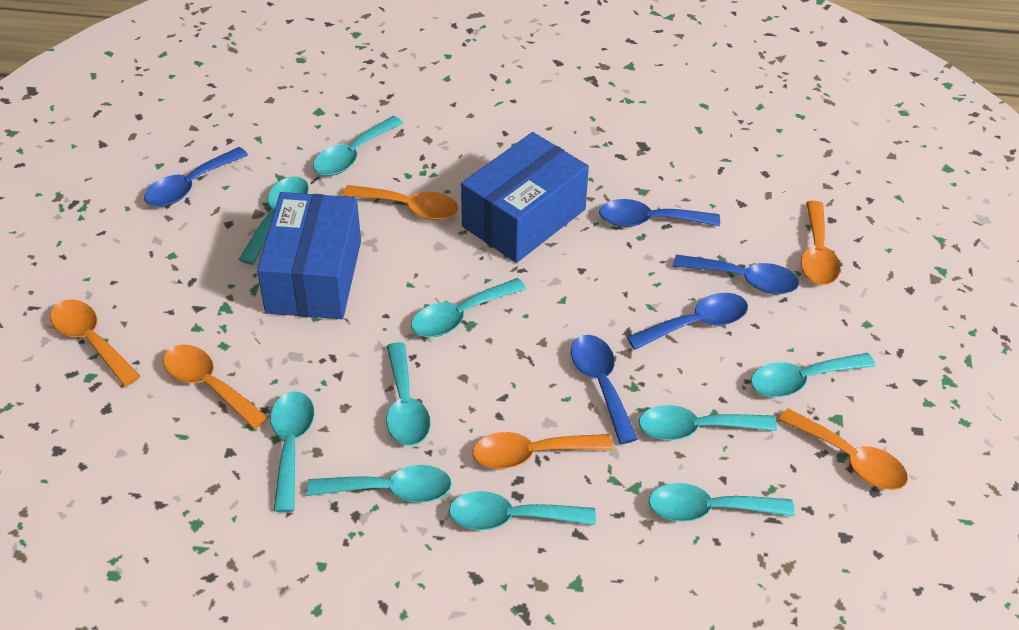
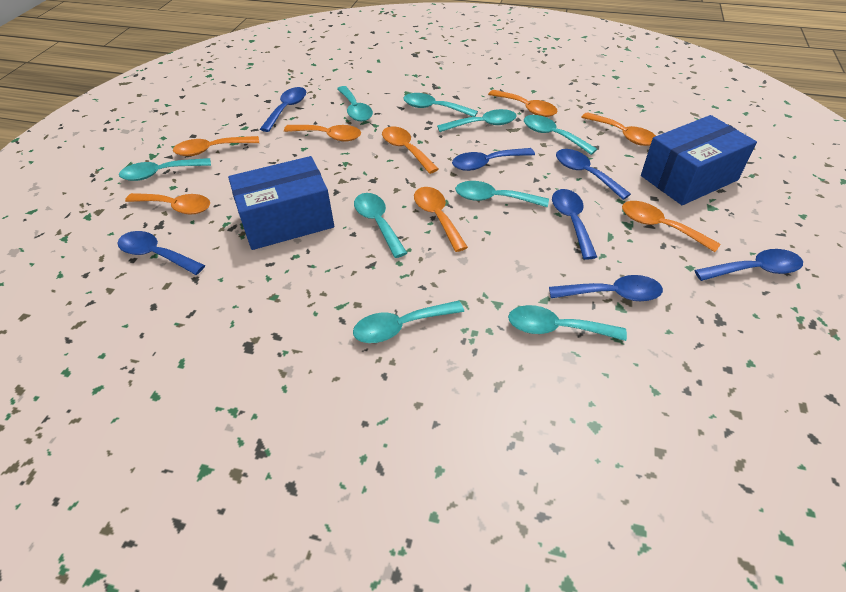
blue spoon: 5 -> 7
orange spoon: 6 -> 8
turquoise spoon: 10 -> 9

